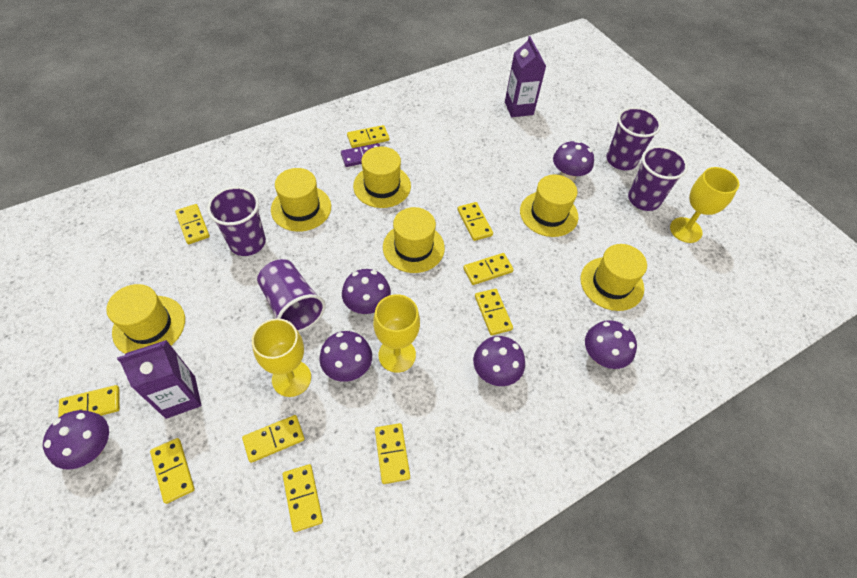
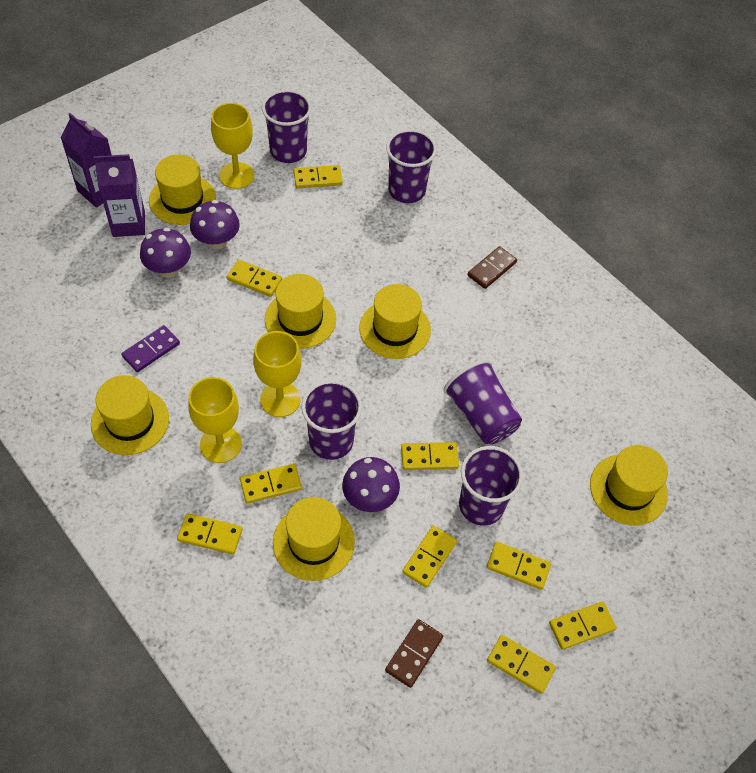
brown domino: 0 -> 2
purple cup: 4 -> 5
purple mushroom: 6 -> 3
yellow domino: 10 -> 9

